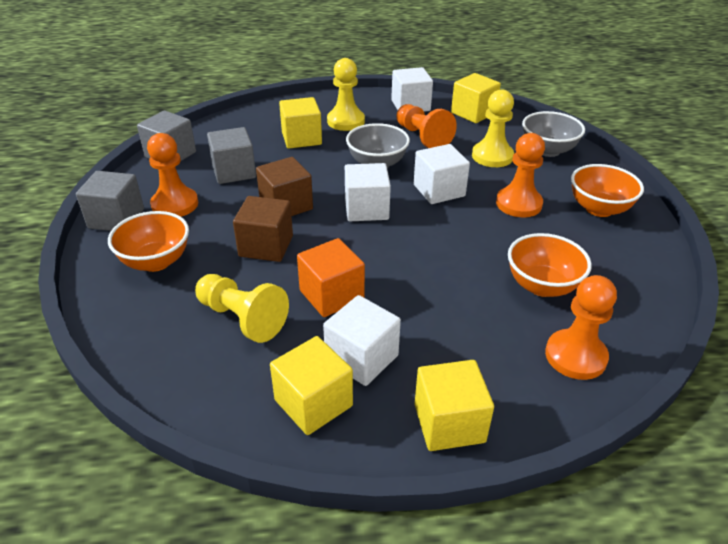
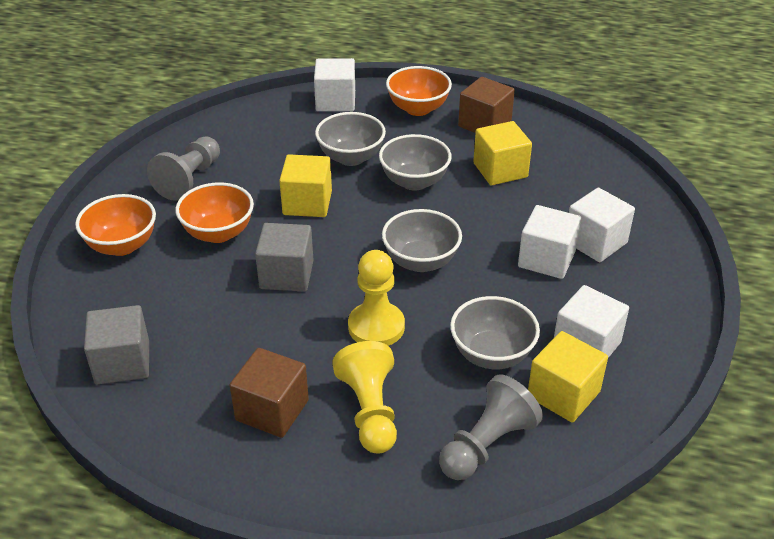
grey bowl: 2 -> 4
grey cube: 3 -> 2
grey pawn: 0 -> 2
orange cube: 1 -> 0
orange pawn: 4 -> 0
yellow cube: 4 -> 3
yellow pawn: 3 -> 2

